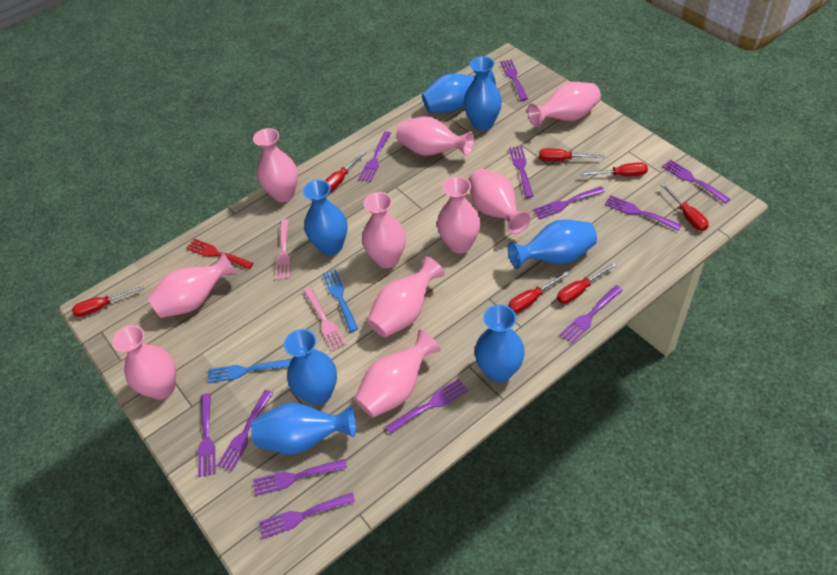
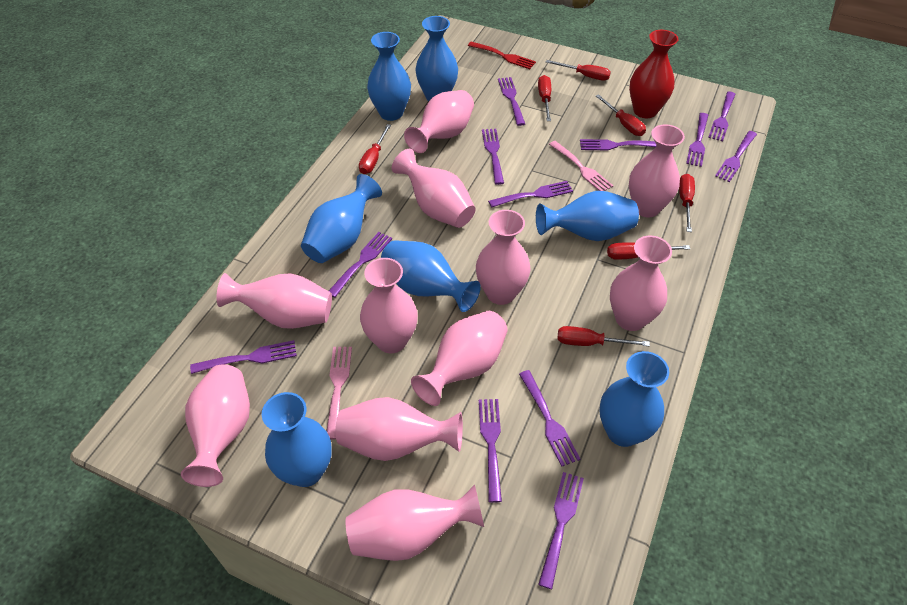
blue fork: 2 -> 0
pink vase: 10 -> 11
red vase: 0 -> 1

